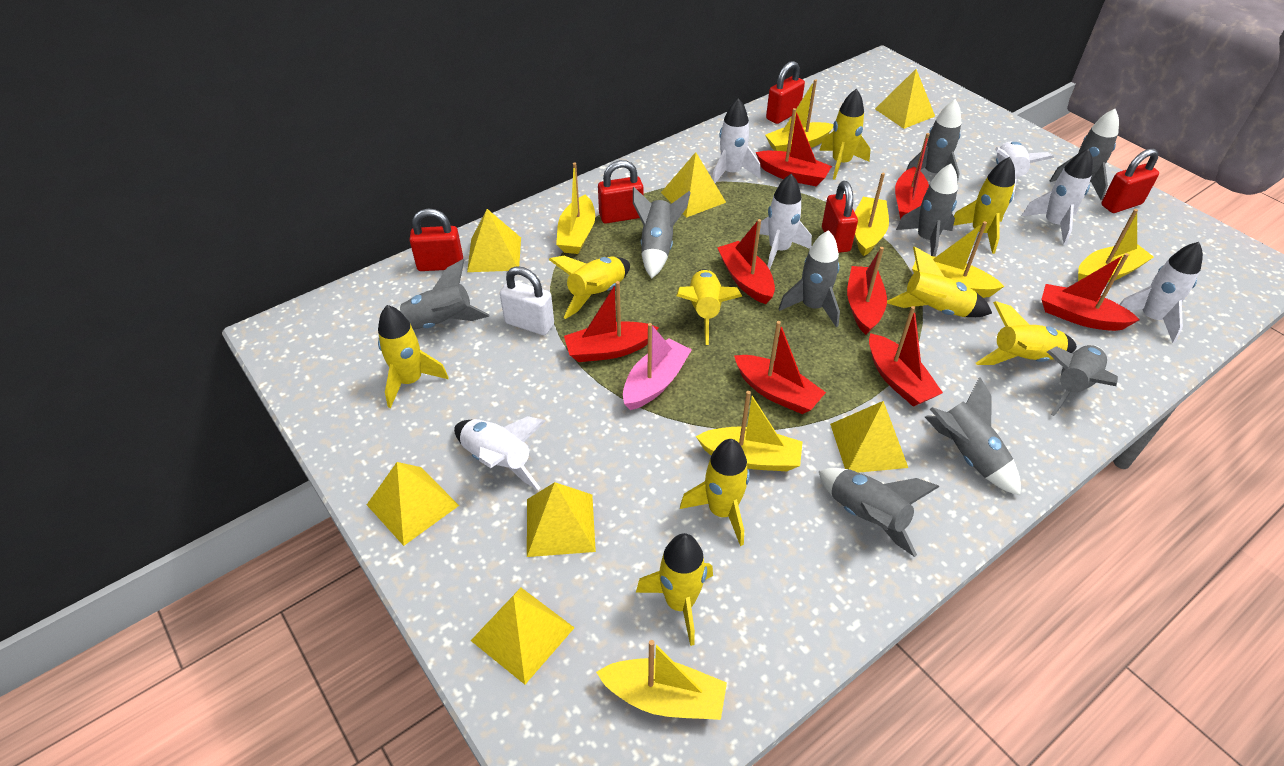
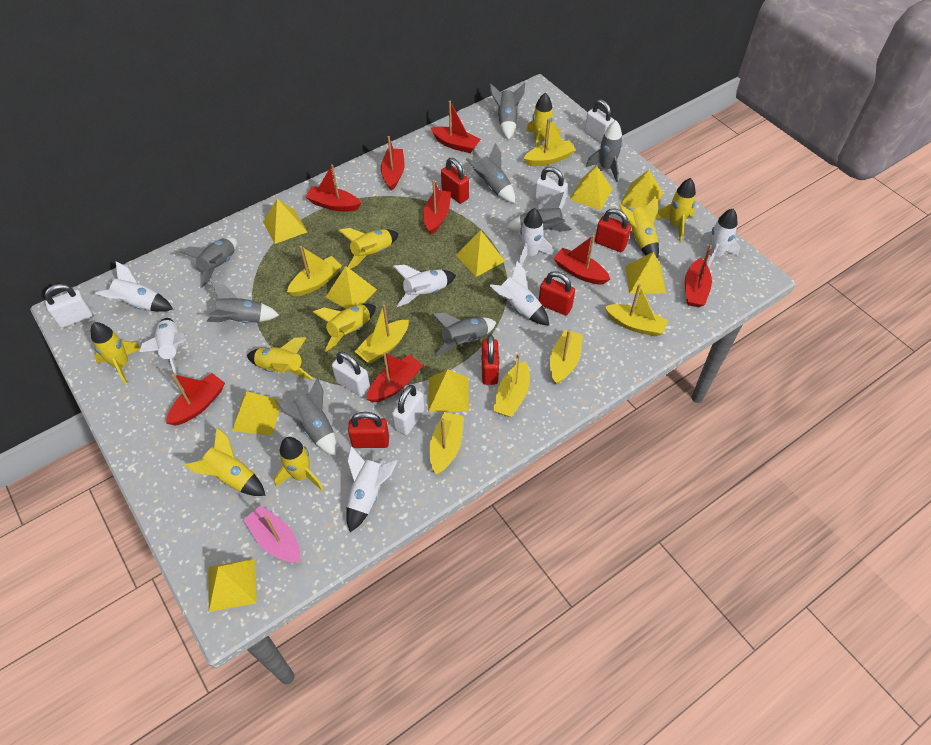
grey rocket: 9 -> 8
white padlock: 1 -> 5
white rocket: 6 -> 7
yellow pyramid: 7 -> 9

